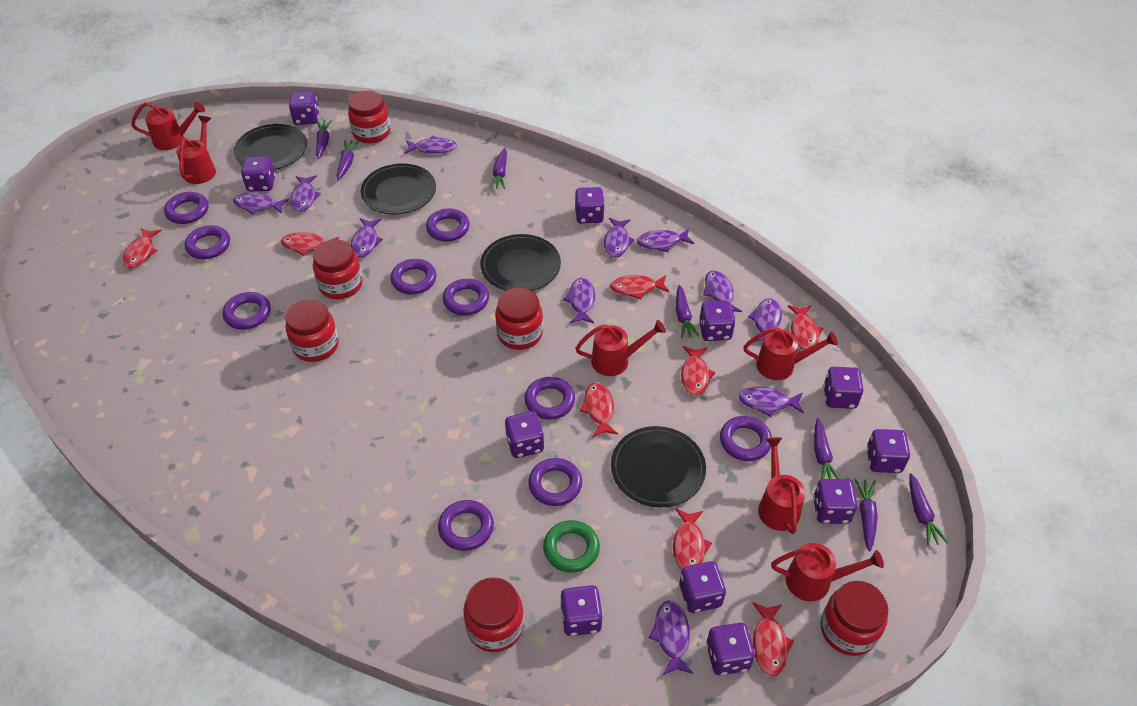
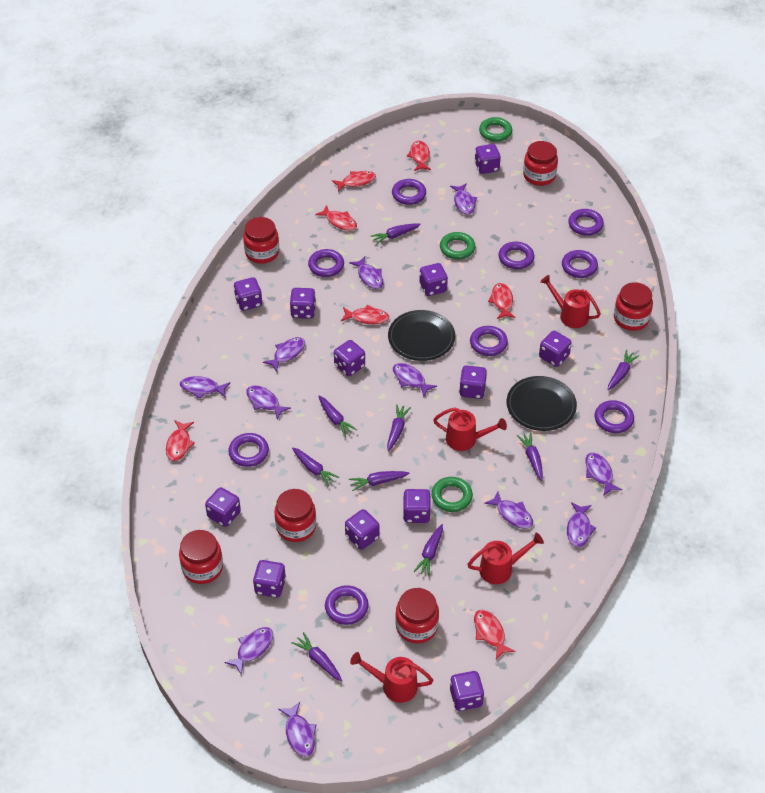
black plate: 4 -> 2
green ring: 1 -> 3
purple carrot: 7 -> 9
purple dice: 11 -> 12
purple ring: 10 -> 9
red fish: 8 -> 7
red watering can: 6 -> 4

